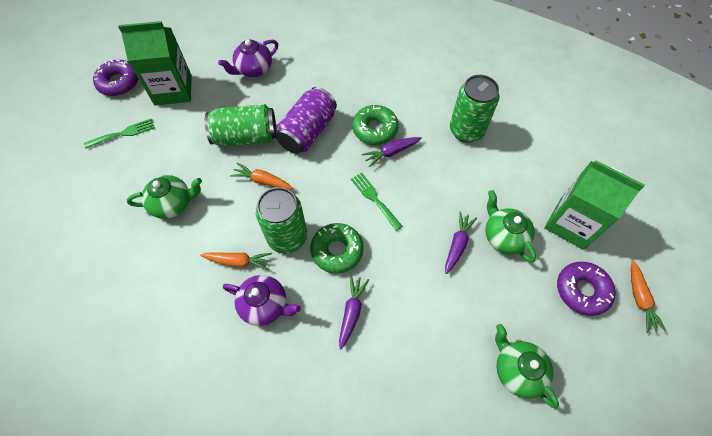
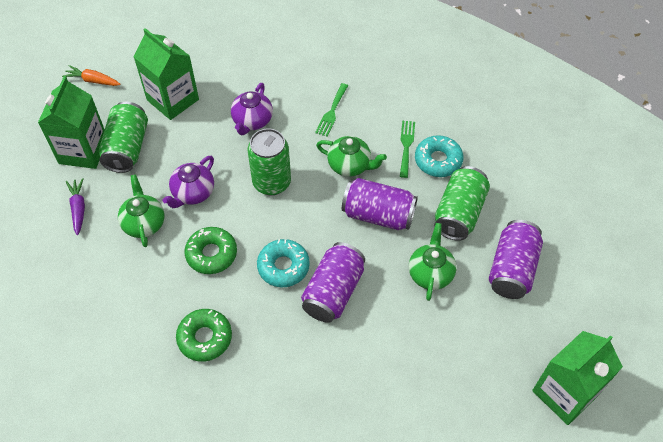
green carton: 2 -> 3
orange carrot: 3 -> 1
purple can: 1 -> 3
purple carrot: 3 -> 1
purple donut: 2 -> 0
turquoise donut: 0 -> 2

